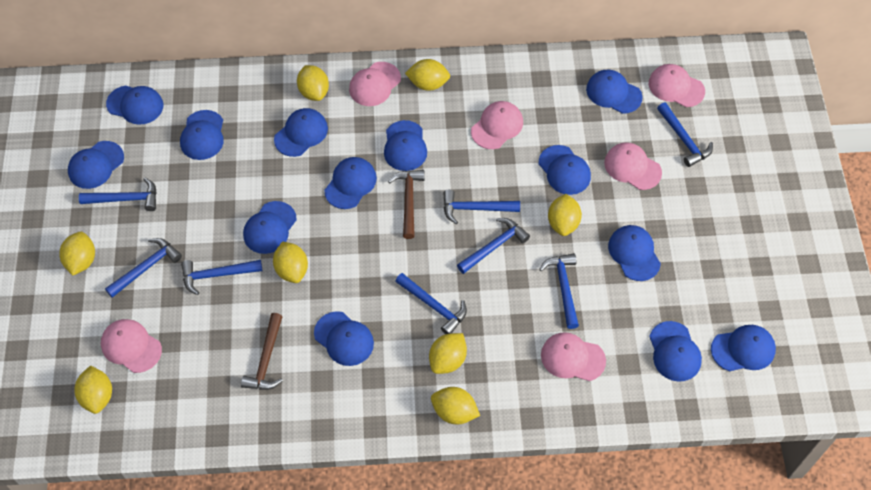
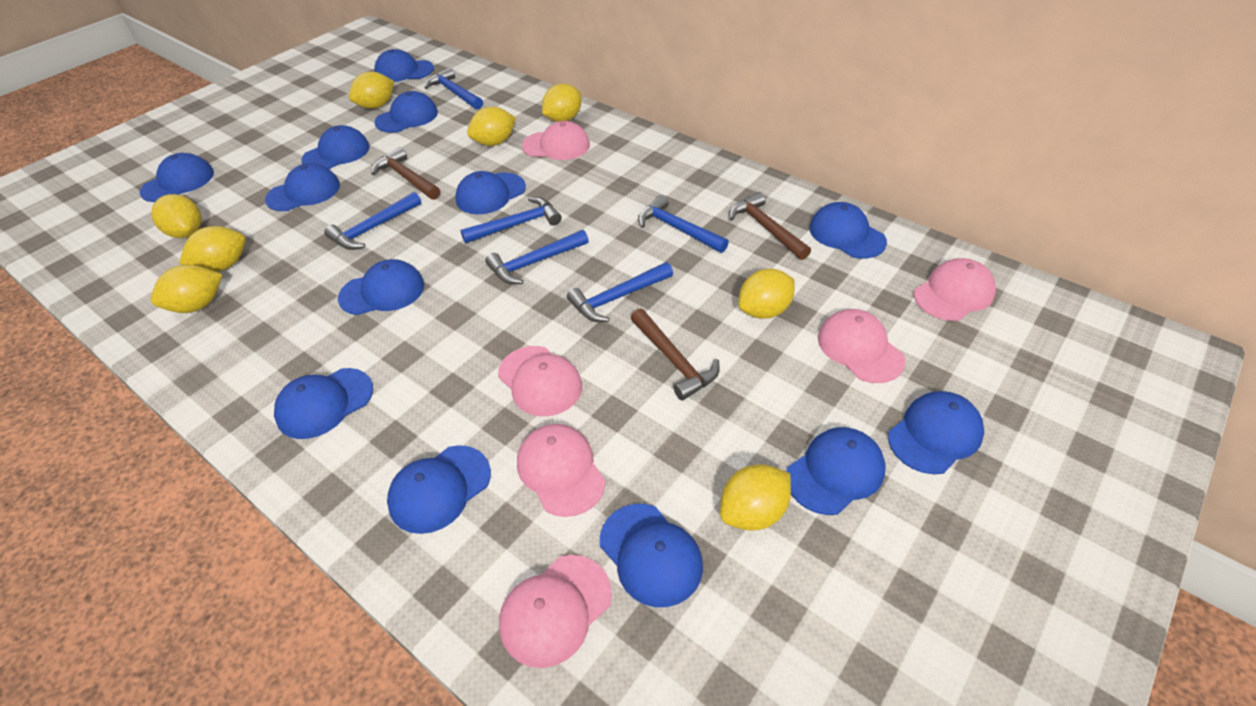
blue hammer: 8 -> 6
brown hammer: 2 -> 3

